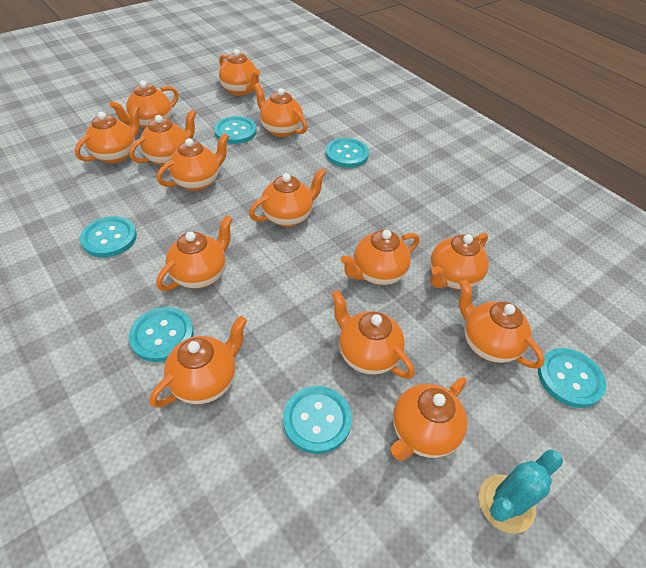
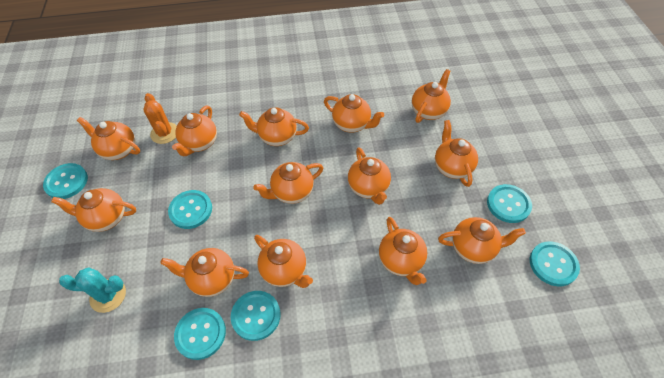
orange cactus: 0 -> 1
orange teapot: 14 -> 13

